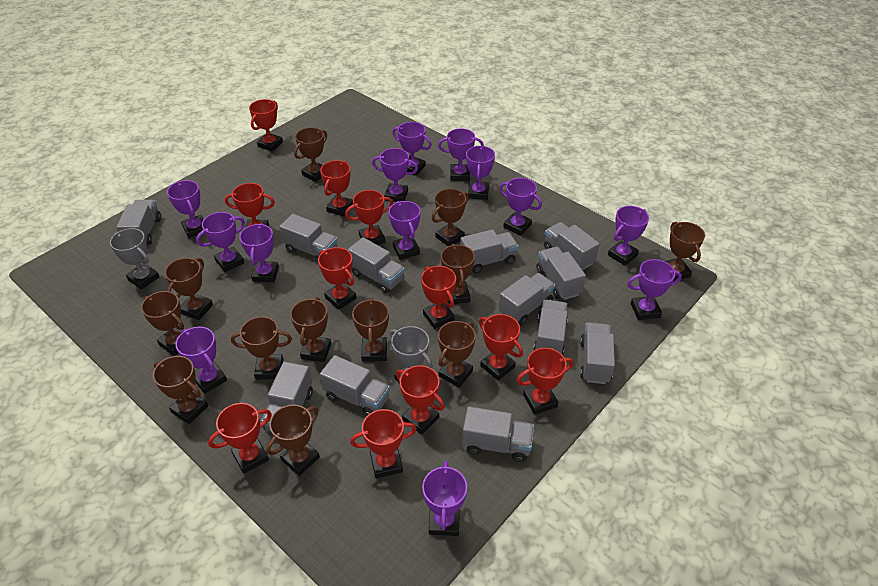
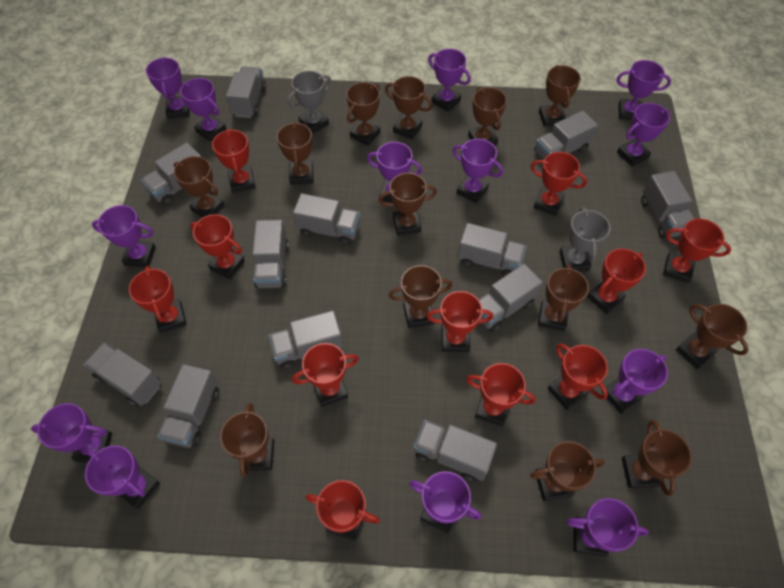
brown trophy: 12 -> 13

